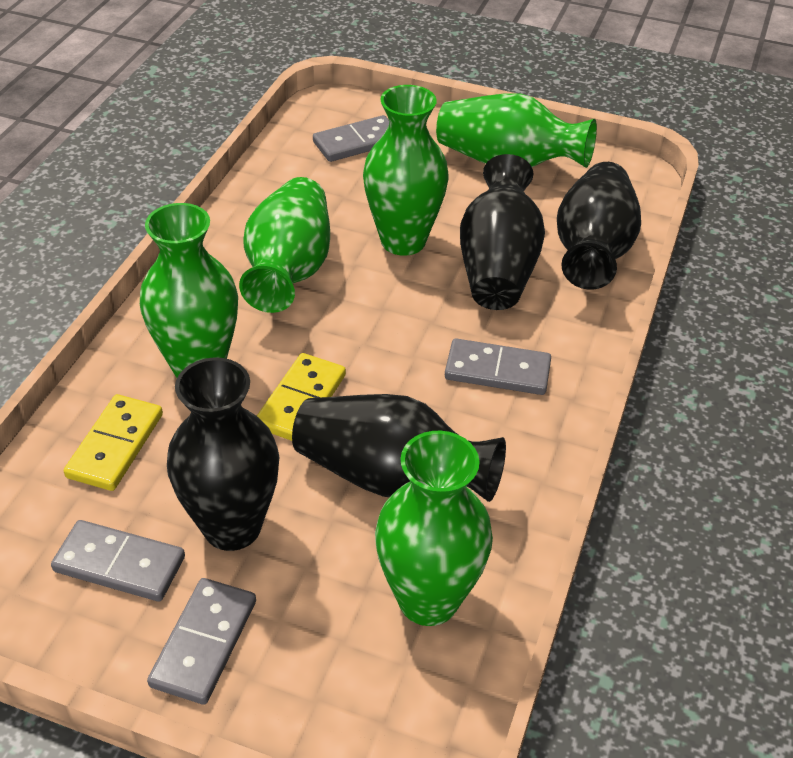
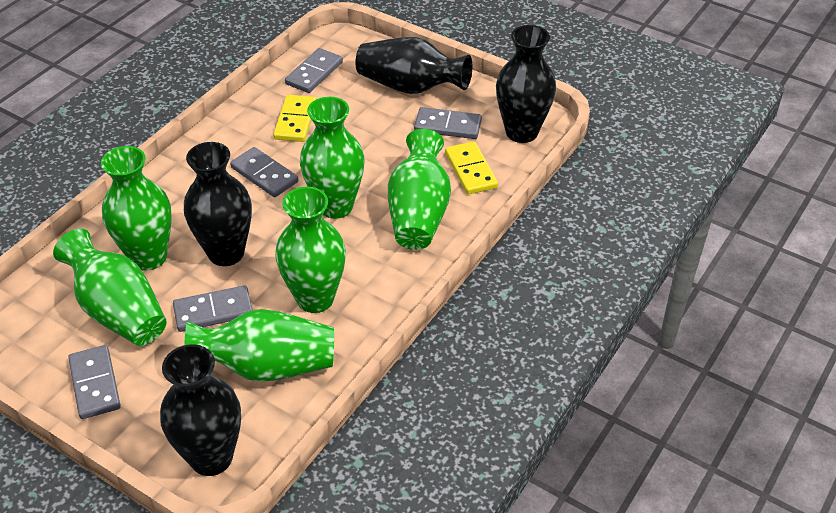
green vase: 5 -> 6
grey domino: 4 -> 5

